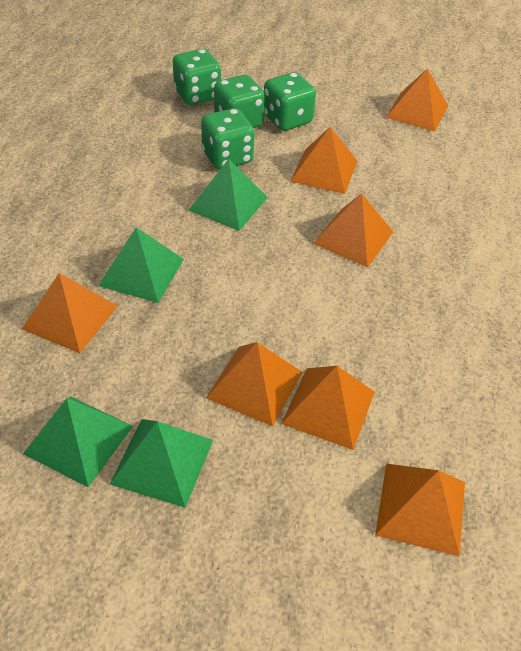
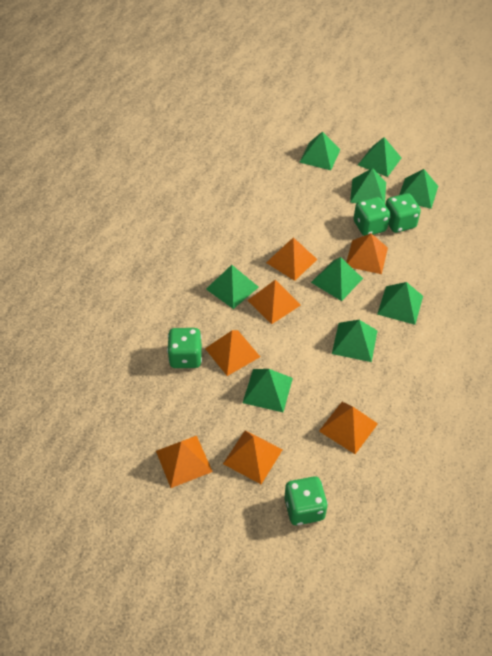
green pyramid: 4 -> 9

